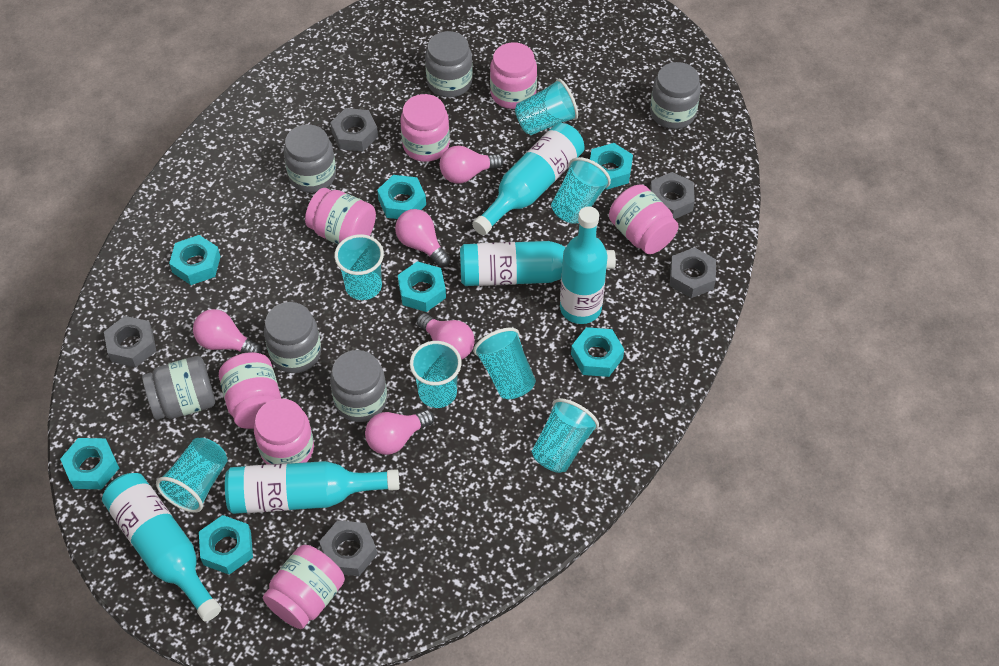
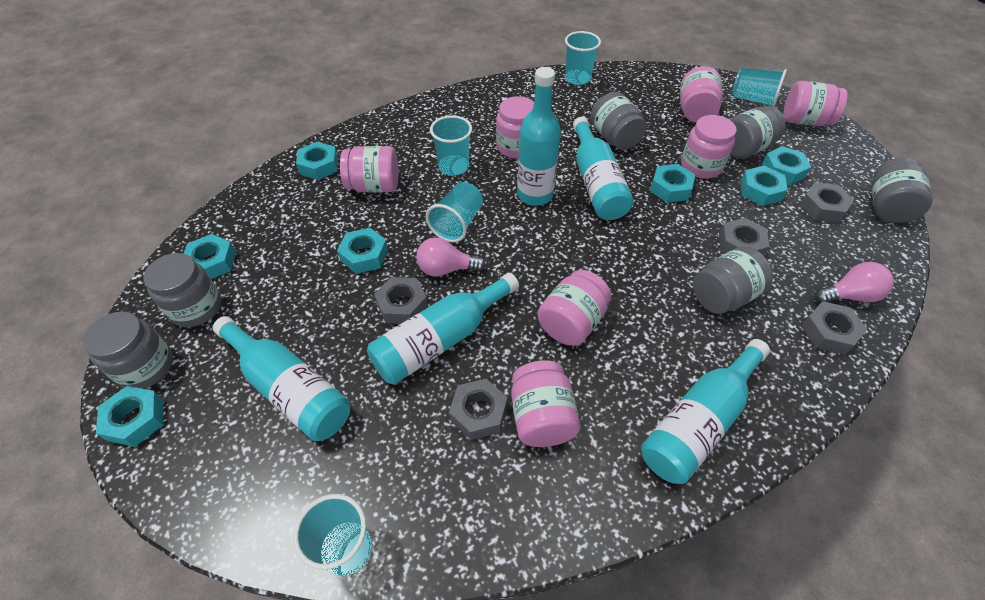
pink light bulb: 5 -> 2
turquoise cup: 7 -> 5

